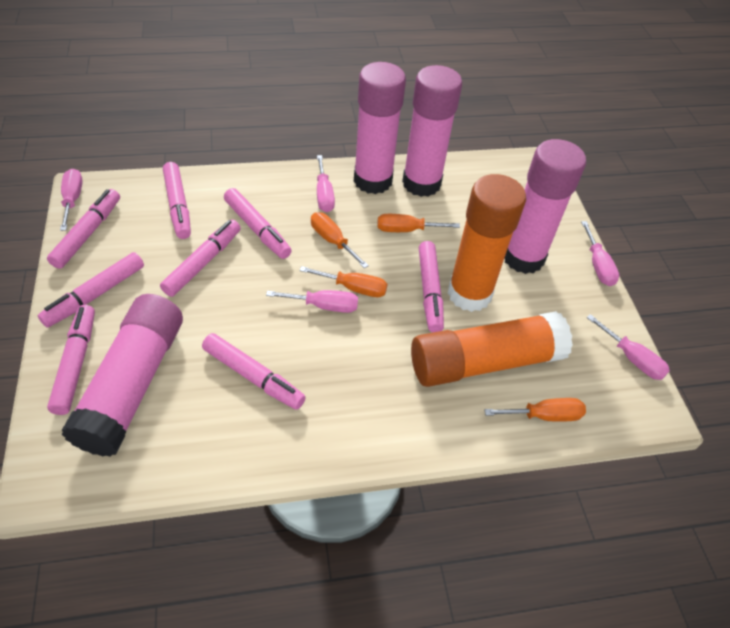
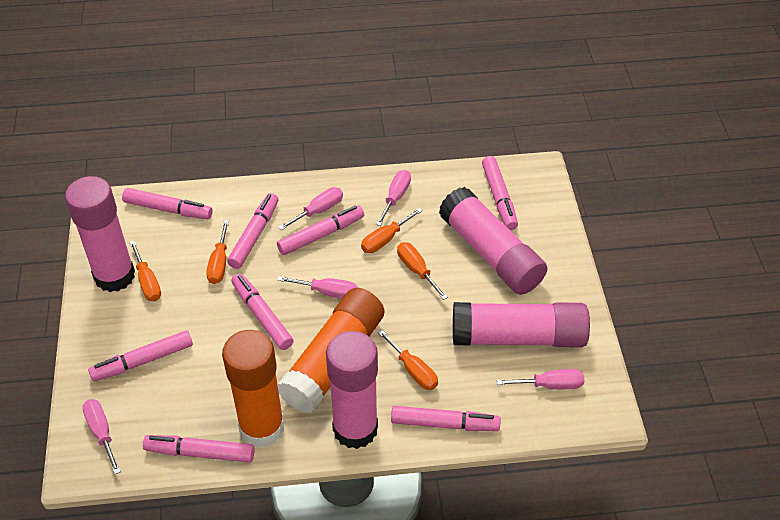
orange screwdriver: 4 -> 5

